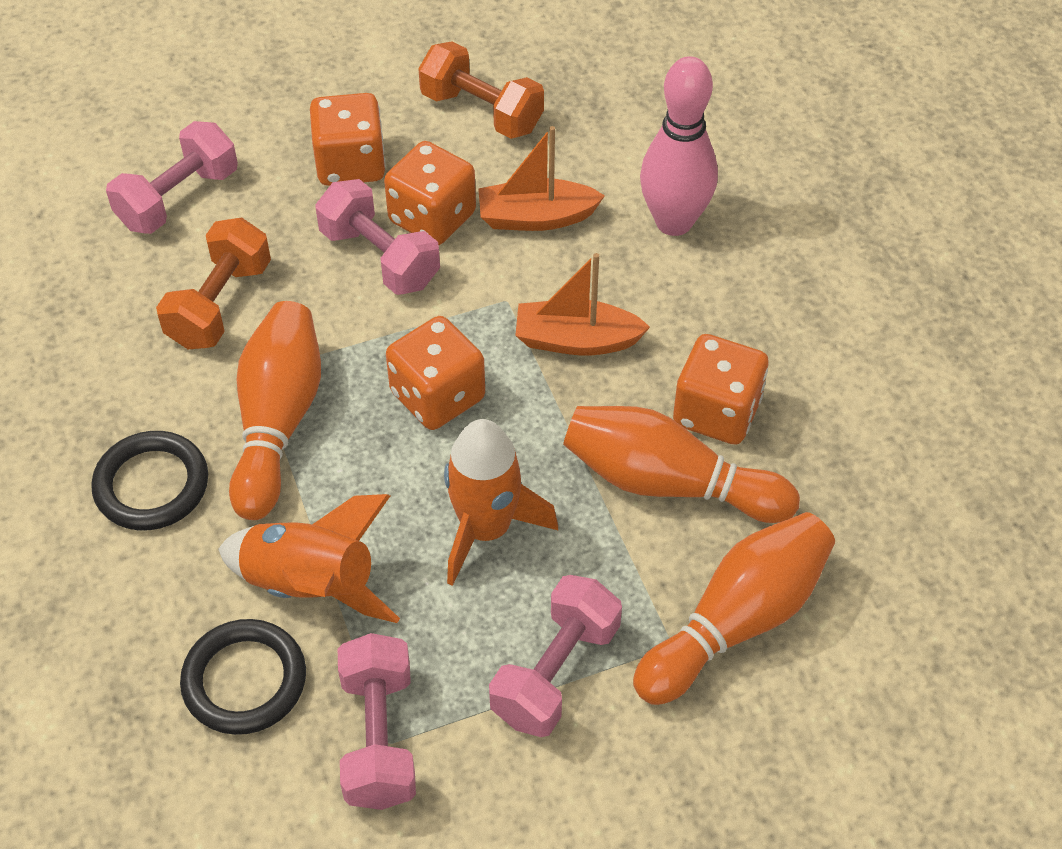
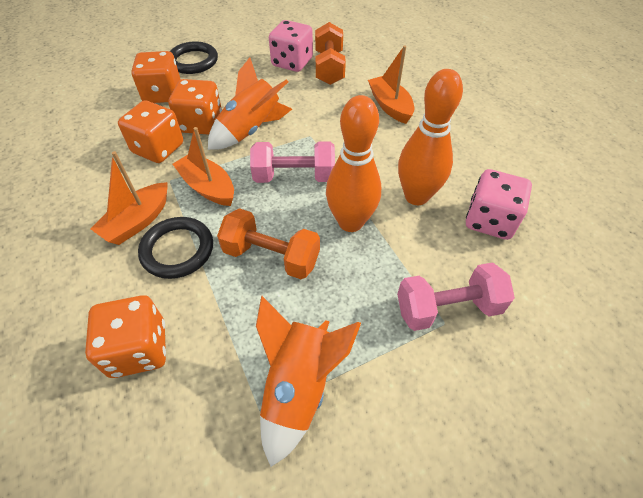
orange boat: 2 -> 3
orange bowling pin: 3 -> 2
pink bowling pin: 1 -> 0
pink dice: 0 -> 2
pink dumbbell: 4 -> 2

